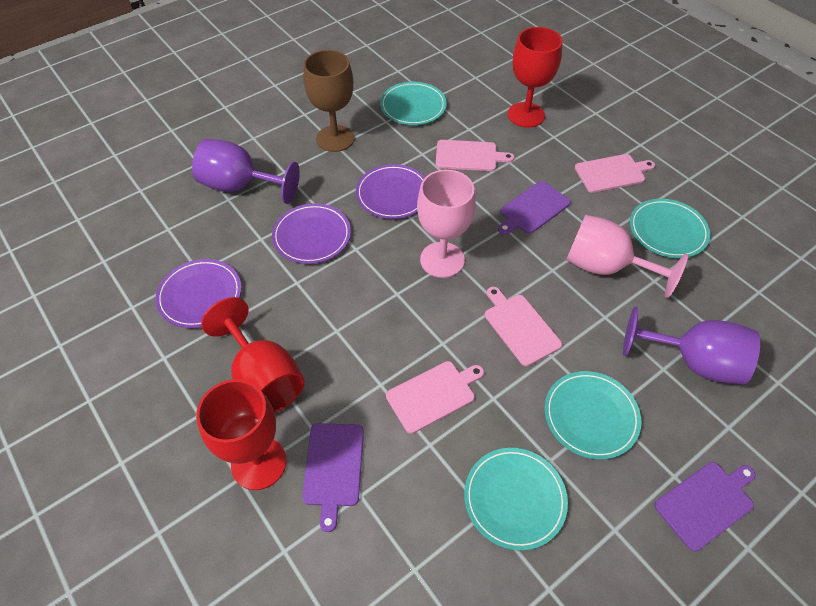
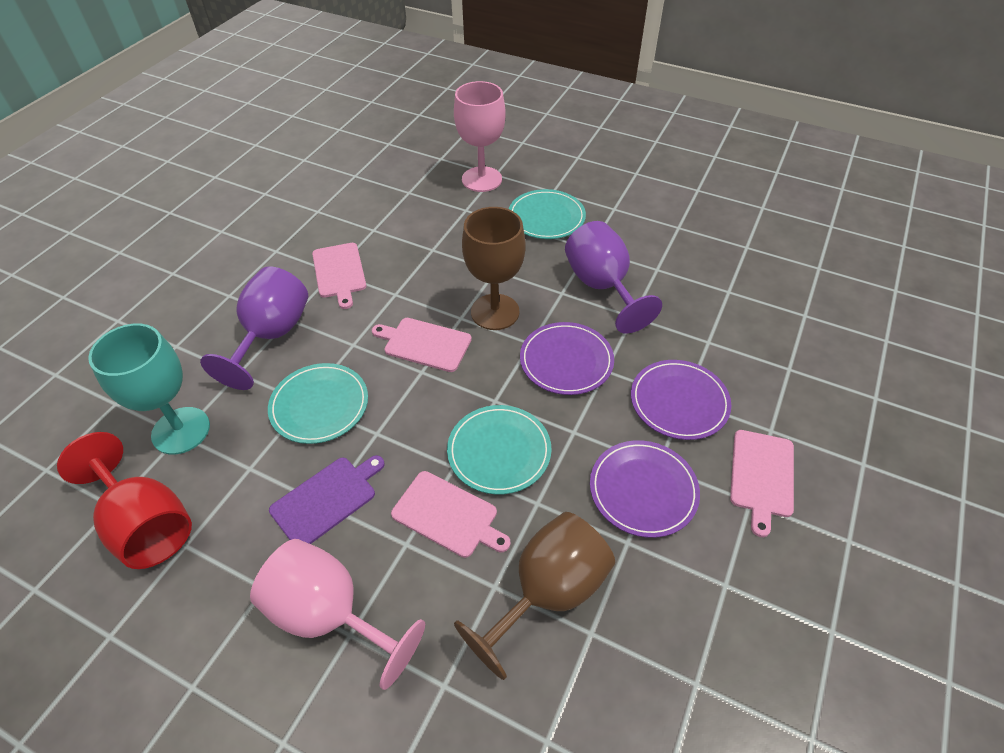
brown goblet: 1 -> 2
purple cutting board: 3 -> 1
red goblet: 3 -> 1
turquoise goblet: 0 -> 1
turquoise plate: 4 -> 3

